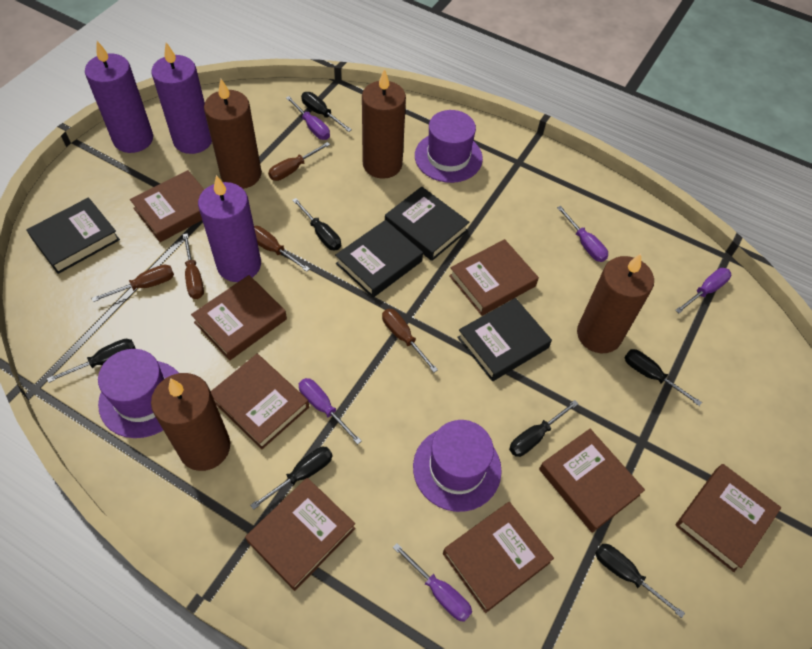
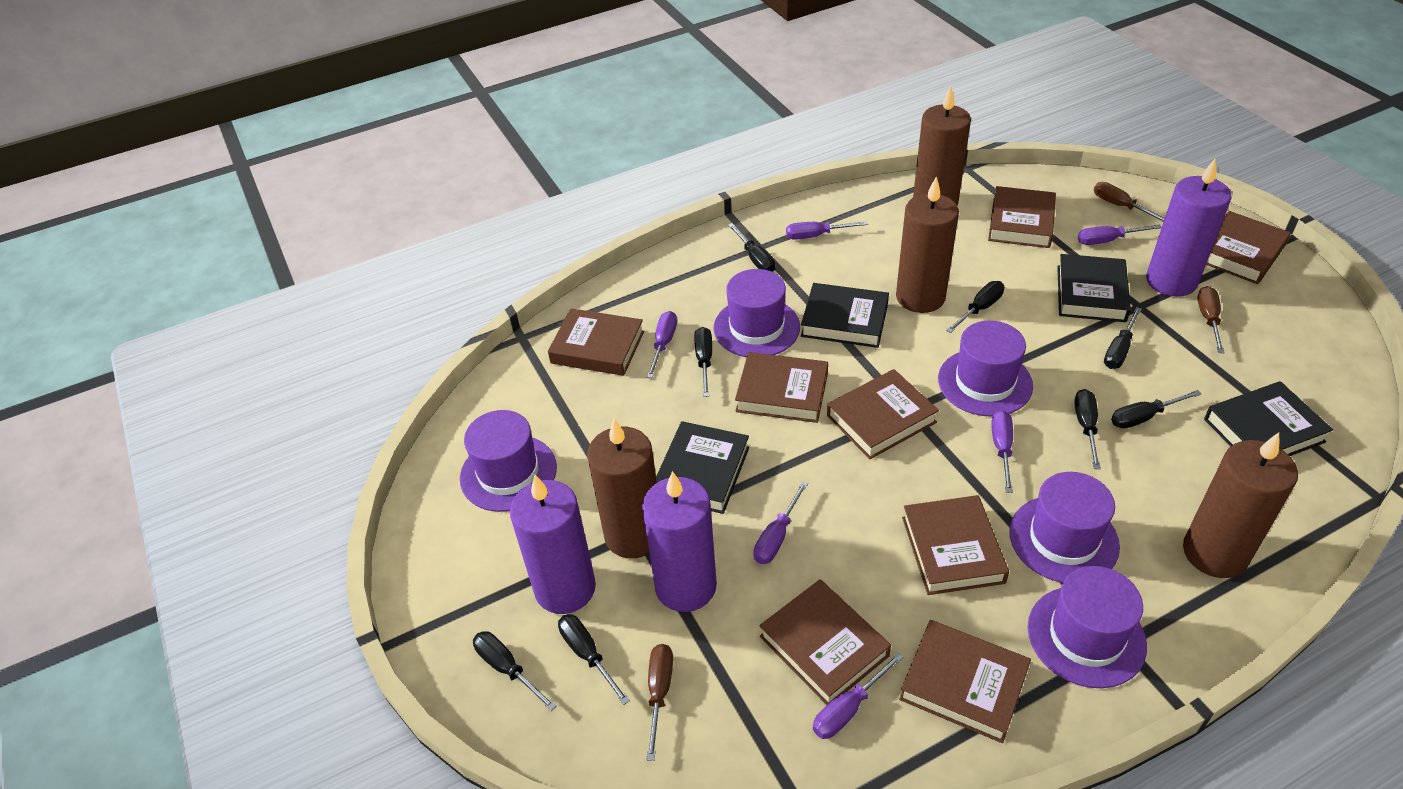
black screwdriver: 7 -> 8
brown screwdriver: 5 -> 3
purple hat: 3 -> 5
purple screwdriver: 5 -> 6

